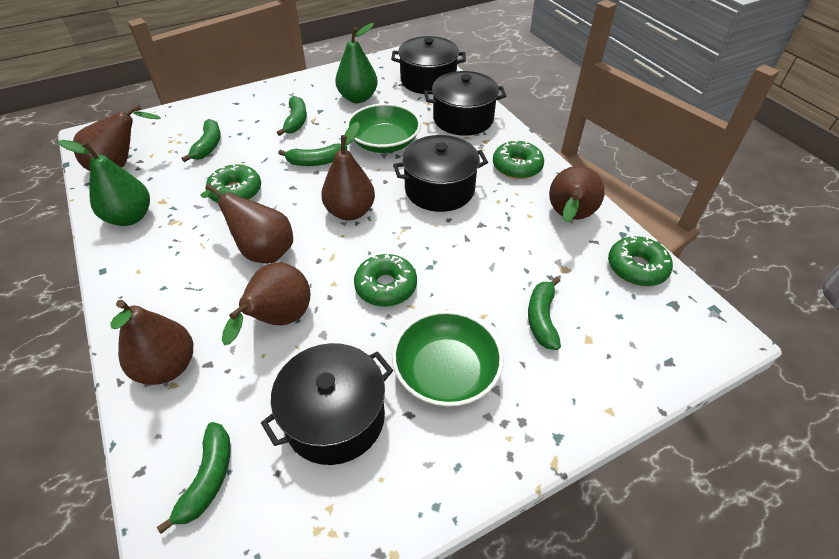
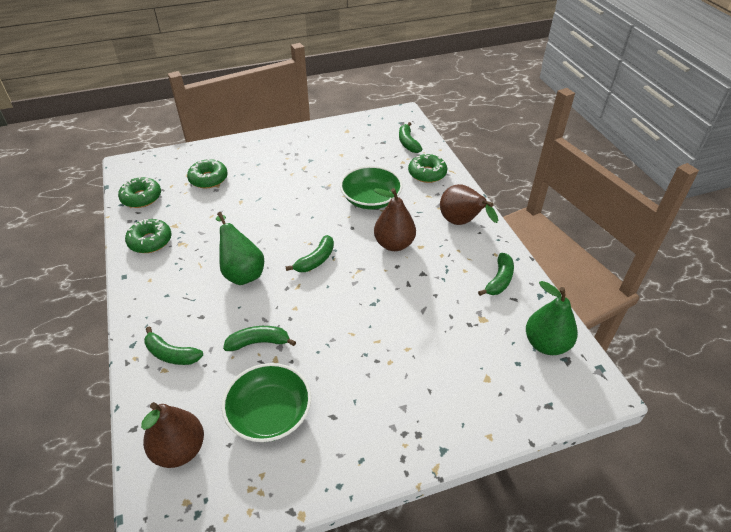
black pot: 4 -> 0
brown pear: 6 -> 3

